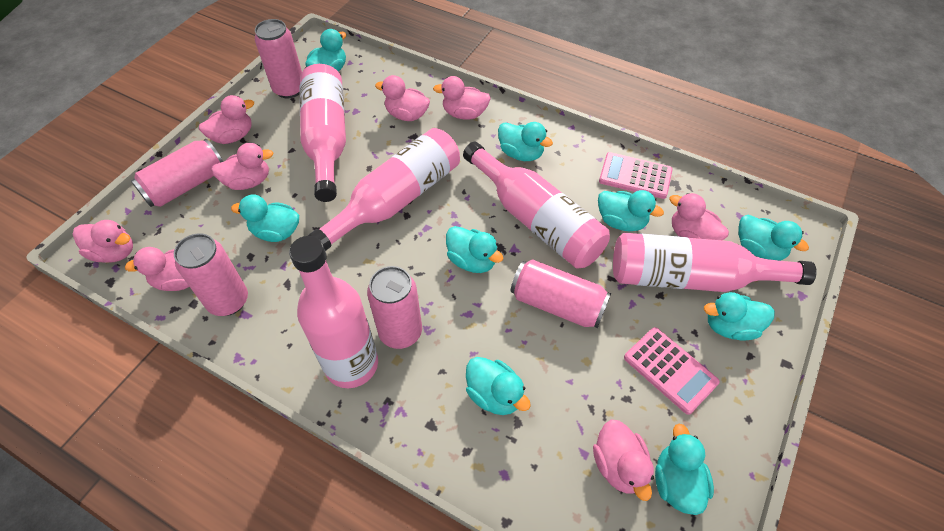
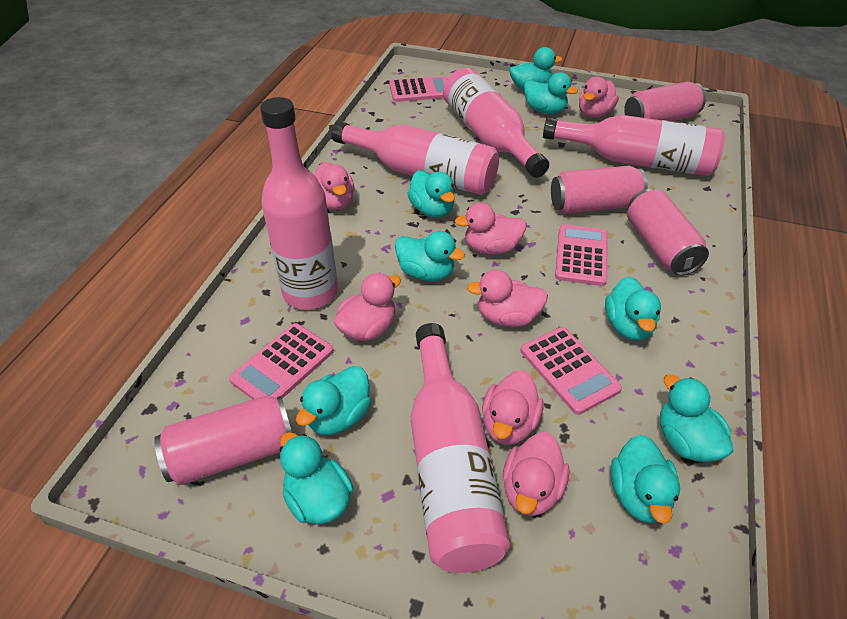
pink calculator: 2 -> 4
pink can: 5 -> 4
pink duck: 8 -> 7

